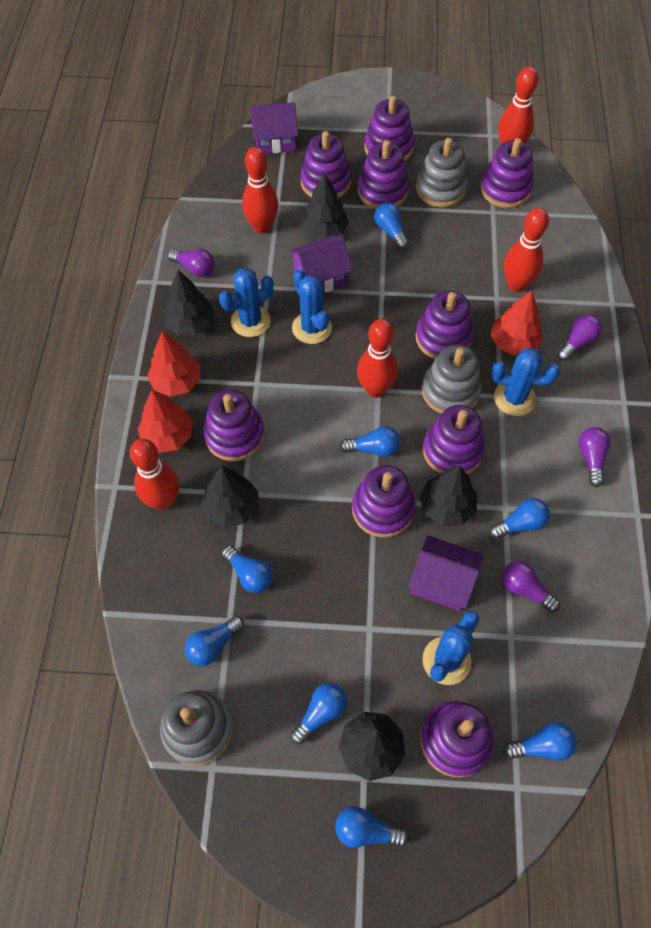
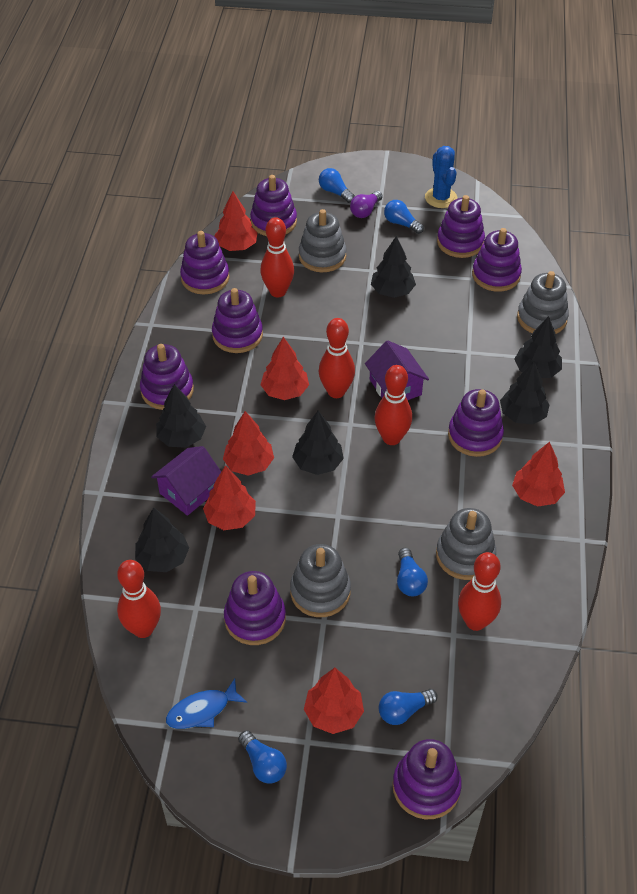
black tree: 5 -> 6
blue cactus: 4 -> 1
blue fish: 0 -> 1
blue light bulb: 8 -> 5
grey stacking toy: 3 -> 4
purple house: 3 -> 2
purple light bulb: 4 -> 1
red tree: 3 -> 6

